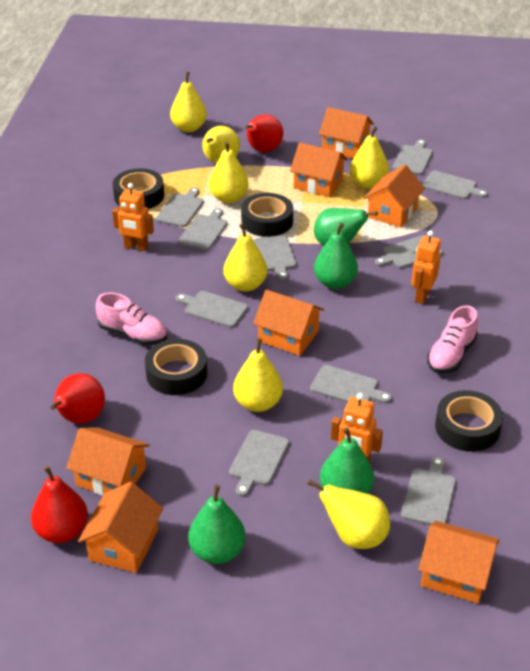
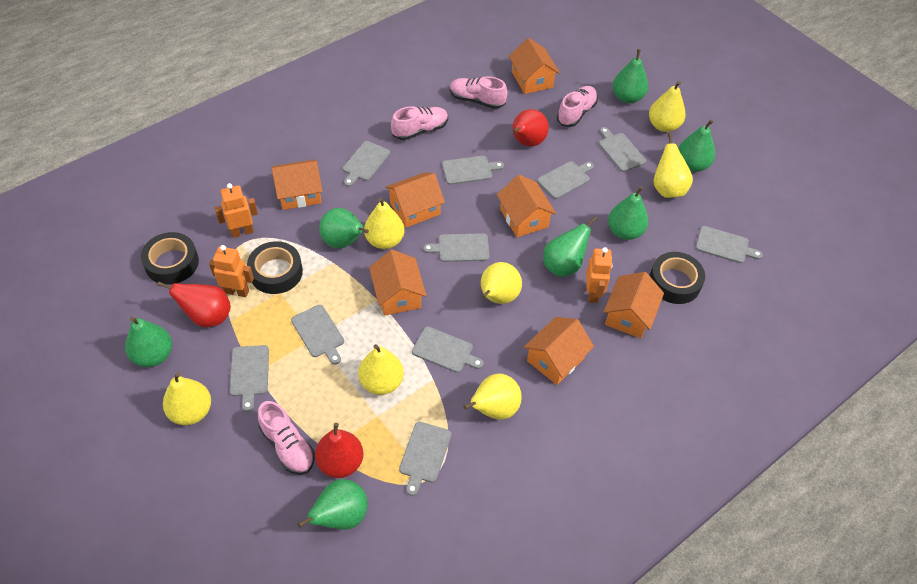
black tape: 4 -> 3
green pear: 4 -> 7
pink shoe: 2 -> 4

